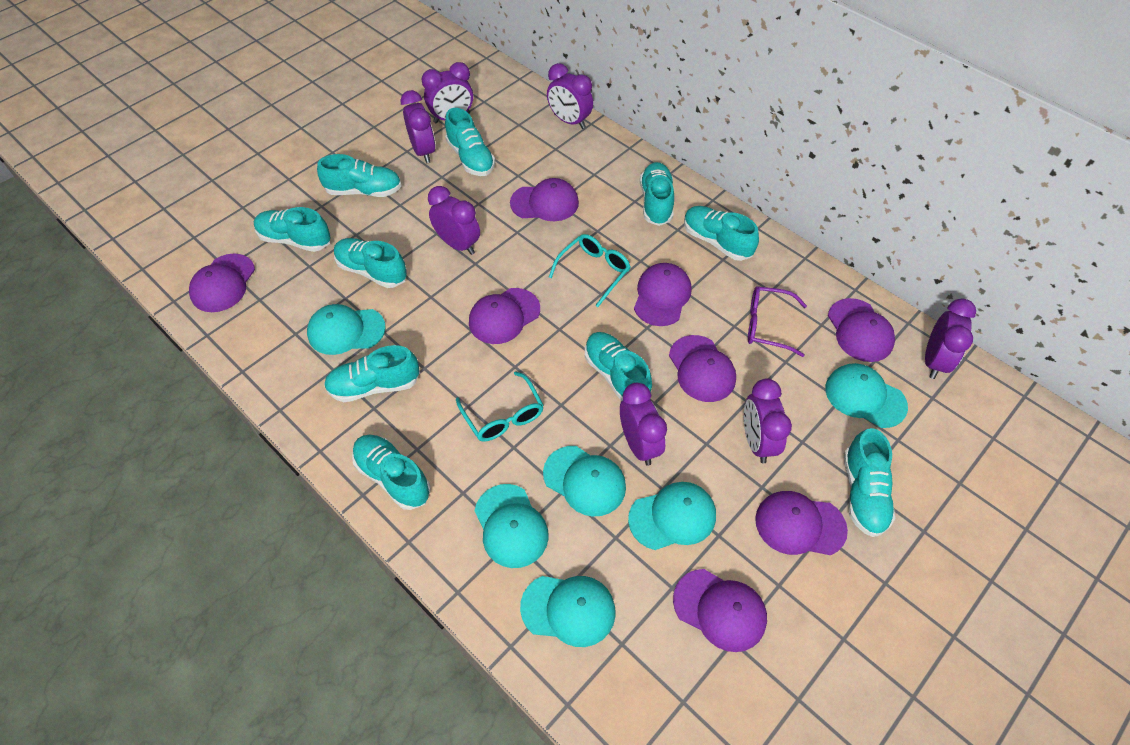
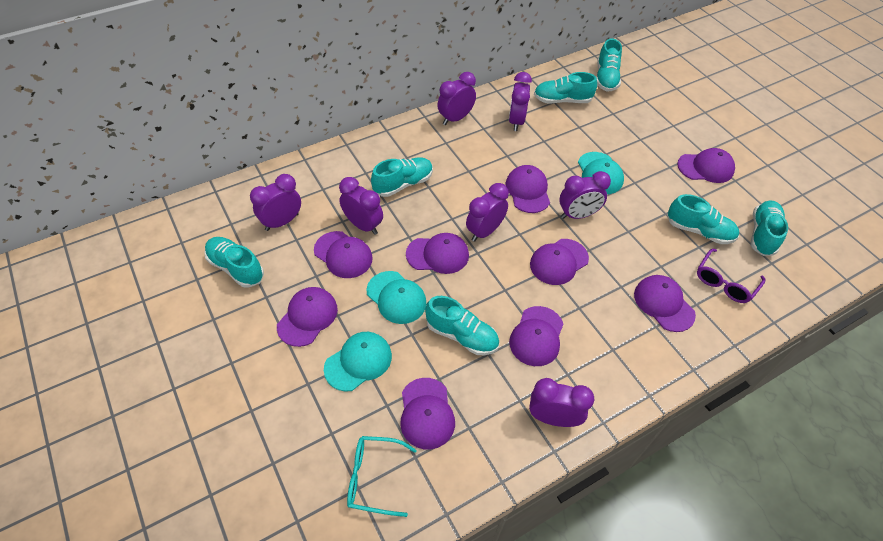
purple cap: 8 -> 9
turquoise cap: 6 -> 3
turquoise glasses: 2 -> 1
turquoise shoe: 10 -> 7

